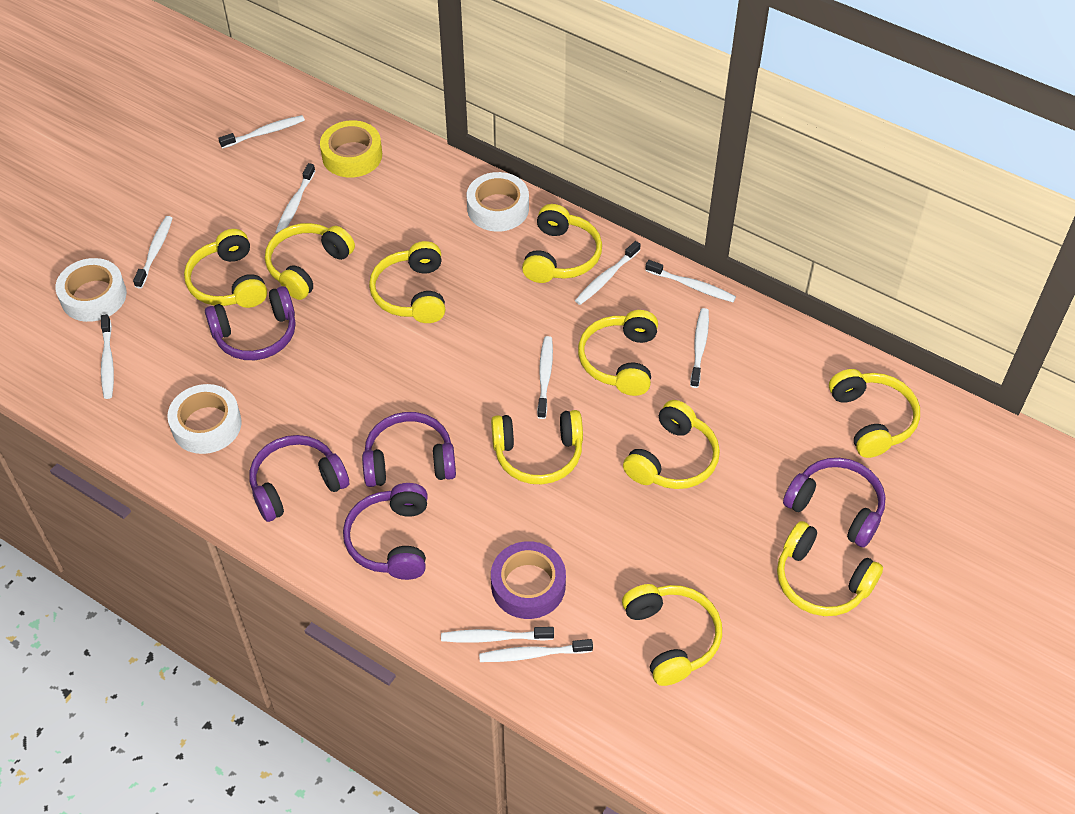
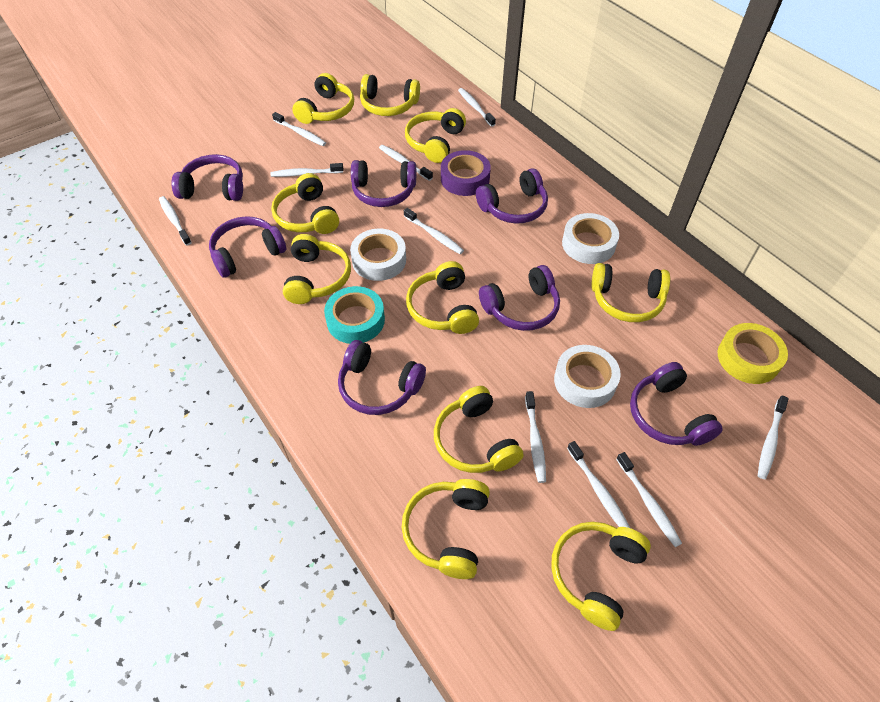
purple headphones: 5 -> 7
turquoise tape: 0 -> 1

